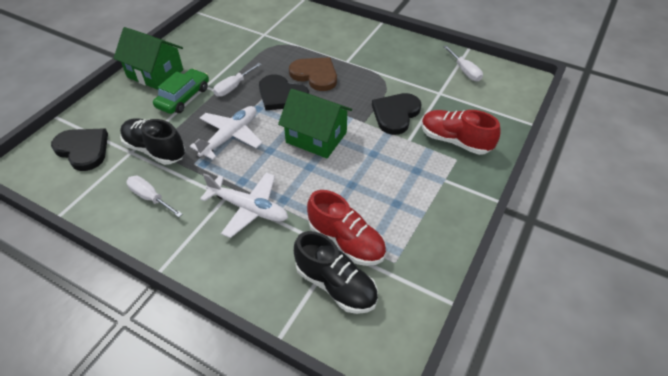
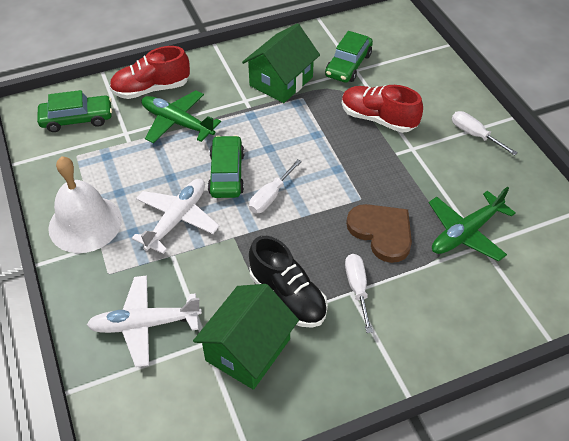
black heart: 3 -> 0
black shoe: 2 -> 1
green car: 1 -> 3
green plane: 0 -> 2
white bell: 0 -> 1

